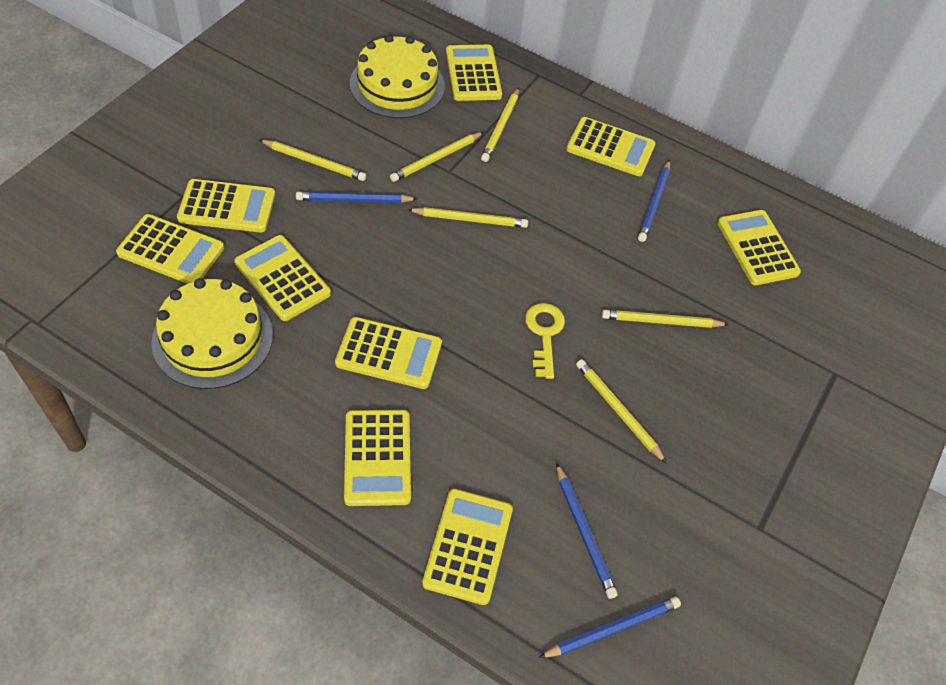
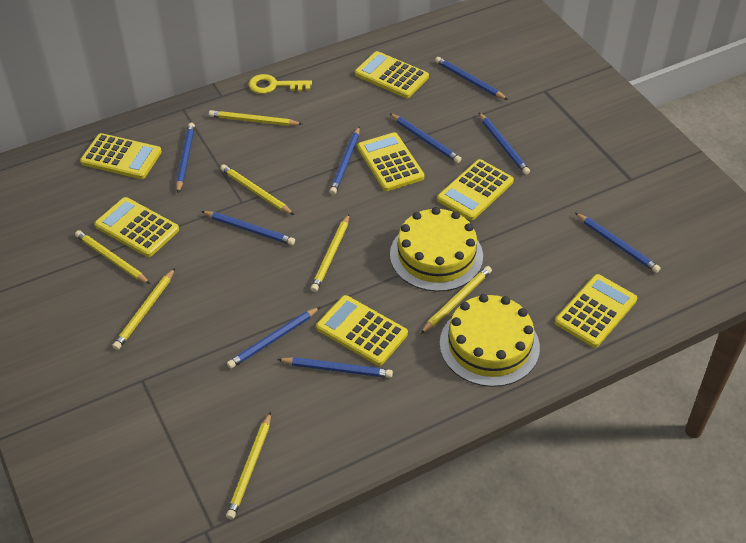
blue pencil: 4 -> 9
yellow calculator: 9 -> 7
yellow pencil: 6 -> 7

